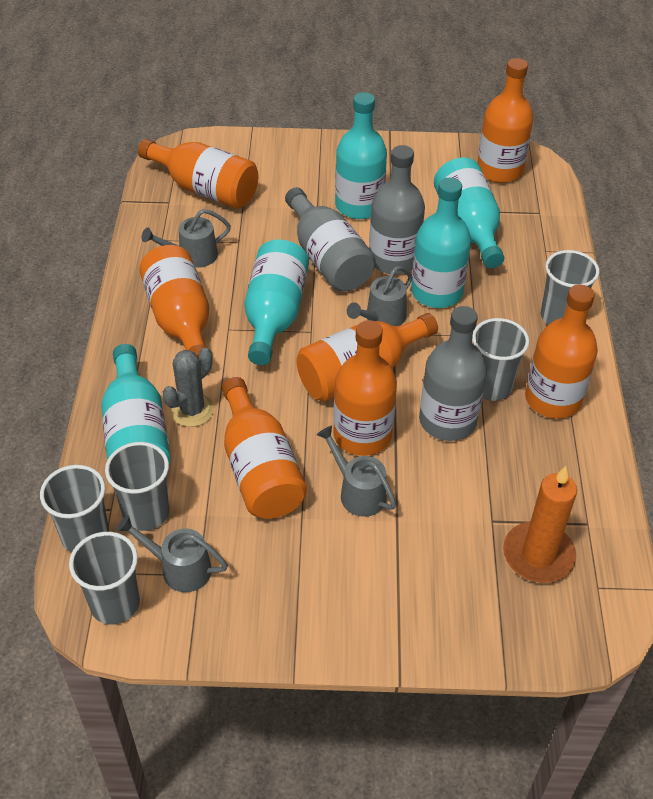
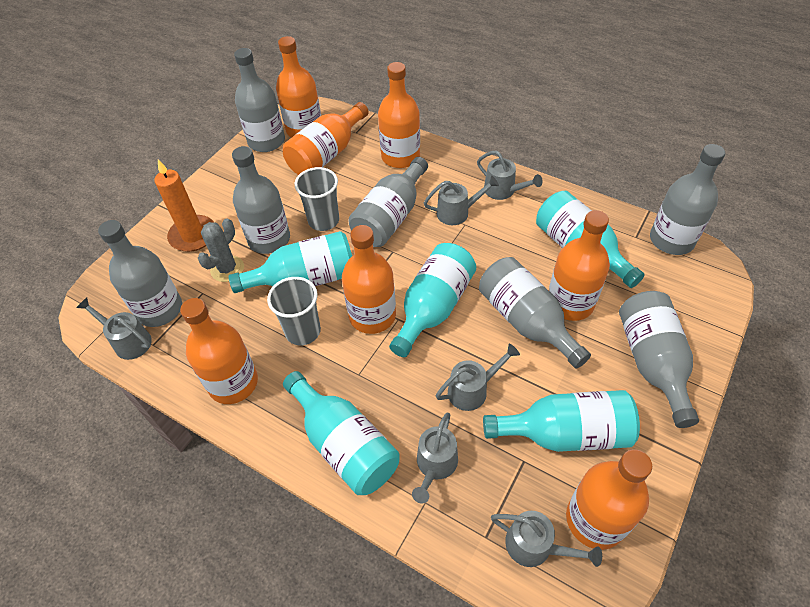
grey bottle: 3 -> 7
grey cup: 5 -> 2
grey watering can: 4 -> 6

